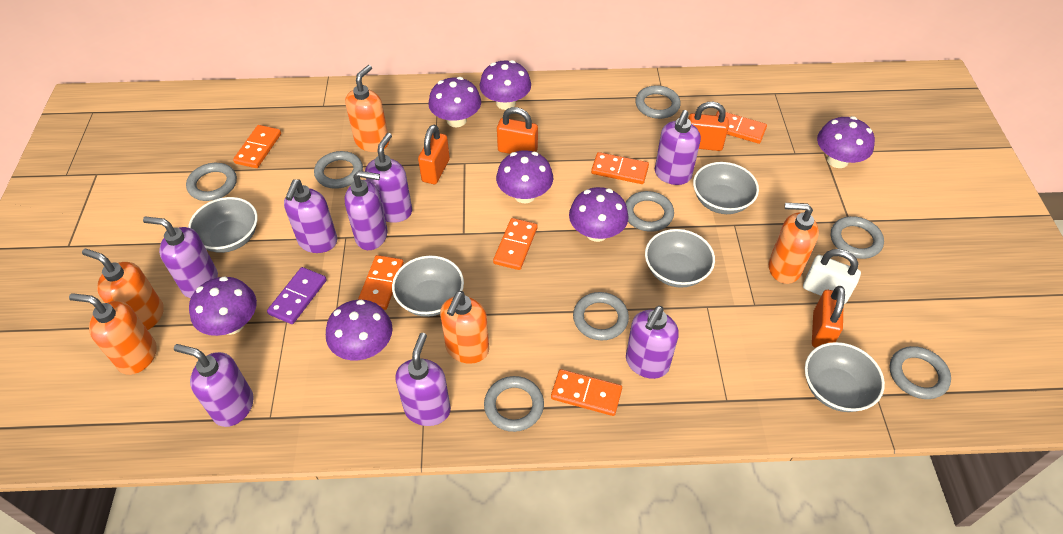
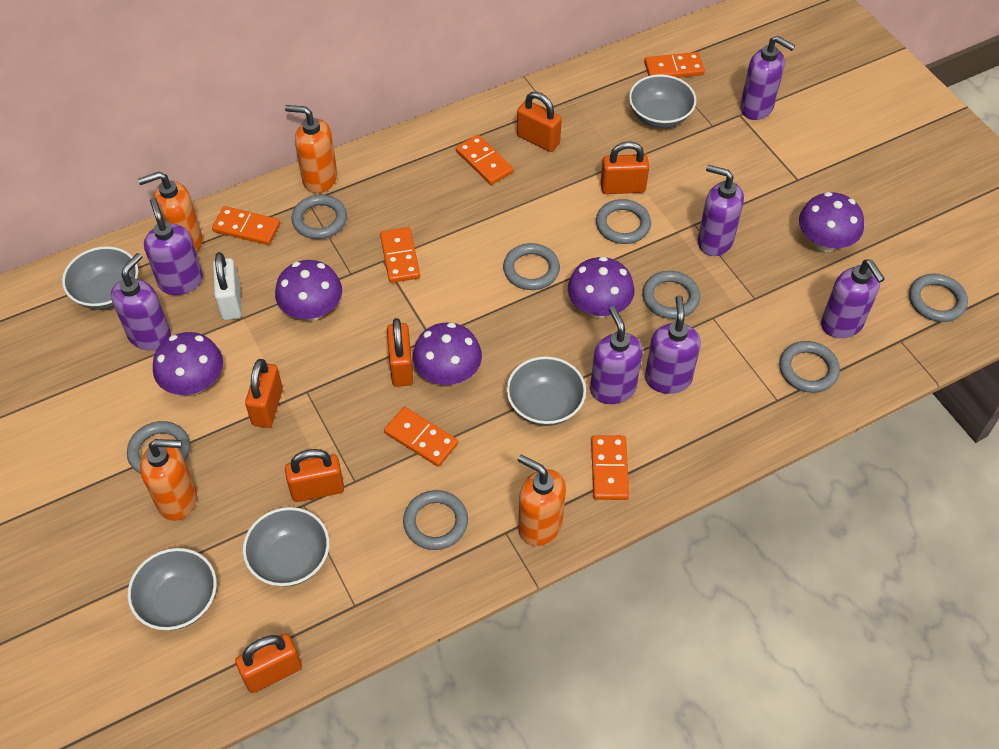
orange padlock: 4 -> 6
orange soap dispenser: 5 -> 4
purple domino: 1 -> 0
purple mushroom: 7 -> 5
purple soap dispenser: 8 -> 7

